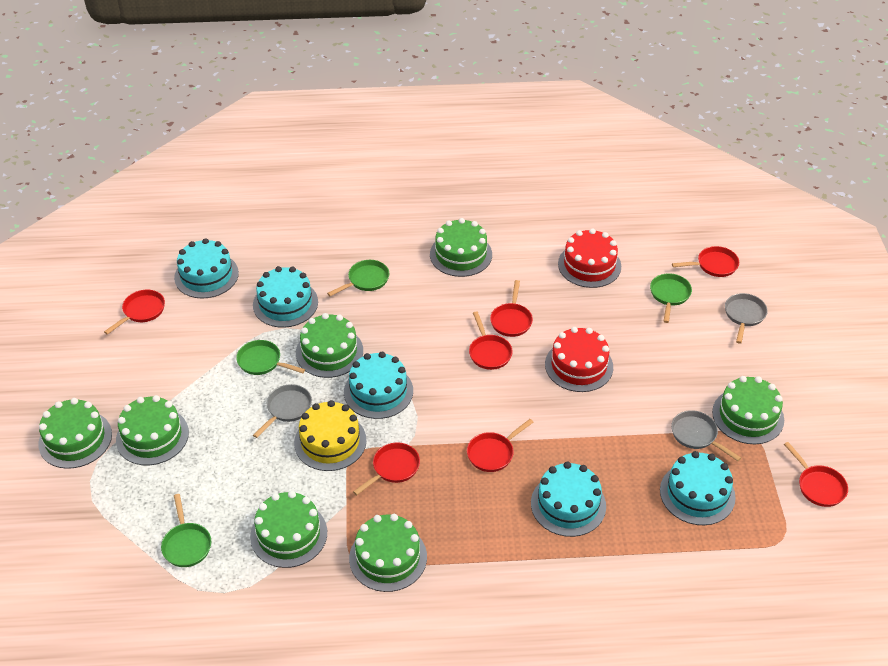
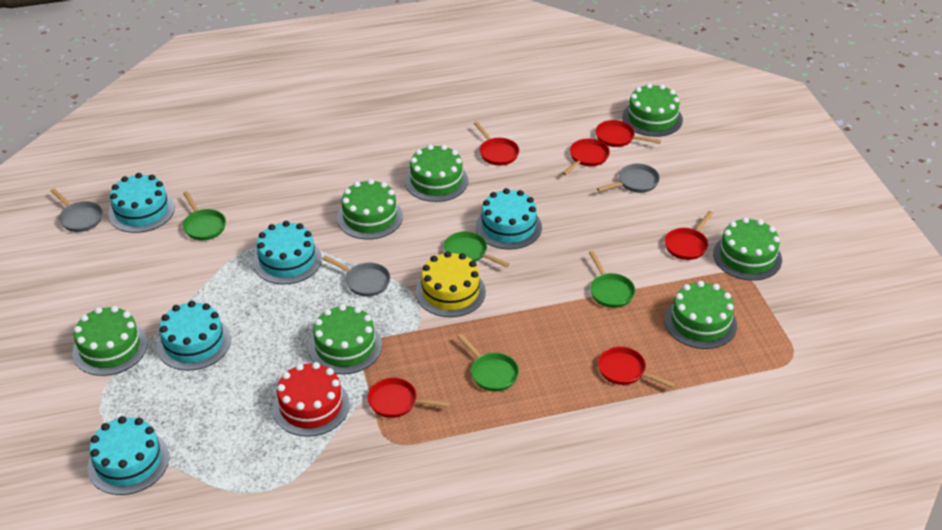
red cake: 2 -> 1
red pan: 7 -> 6

